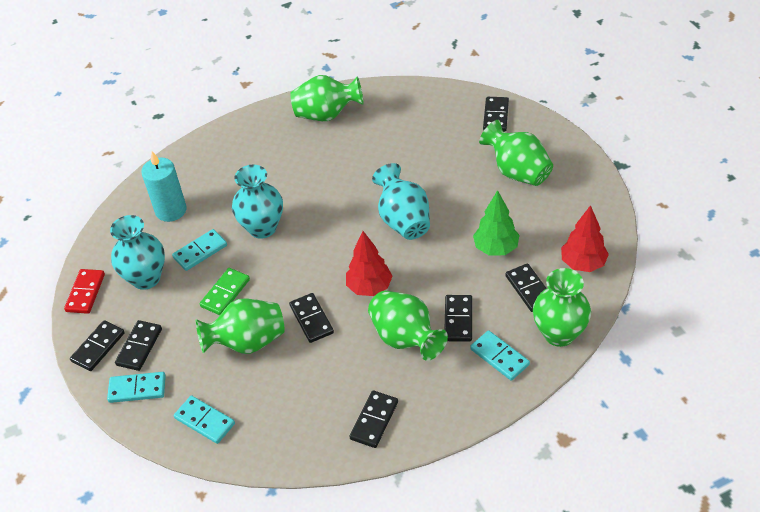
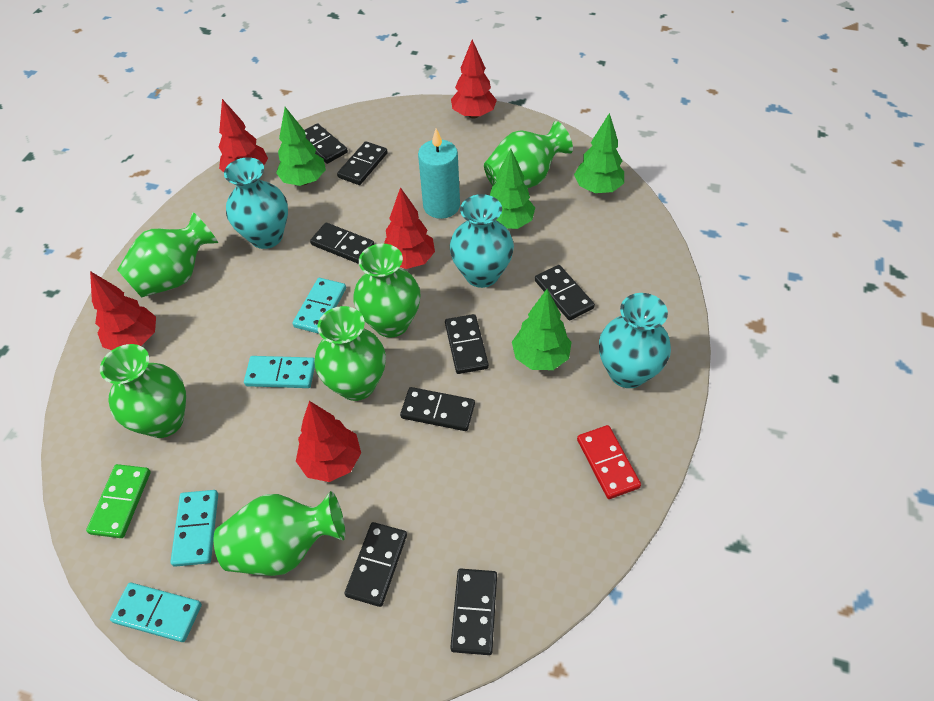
black domino: 7 -> 8
green tree: 1 -> 4
green vase: 5 -> 6
red tree: 2 -> 5

